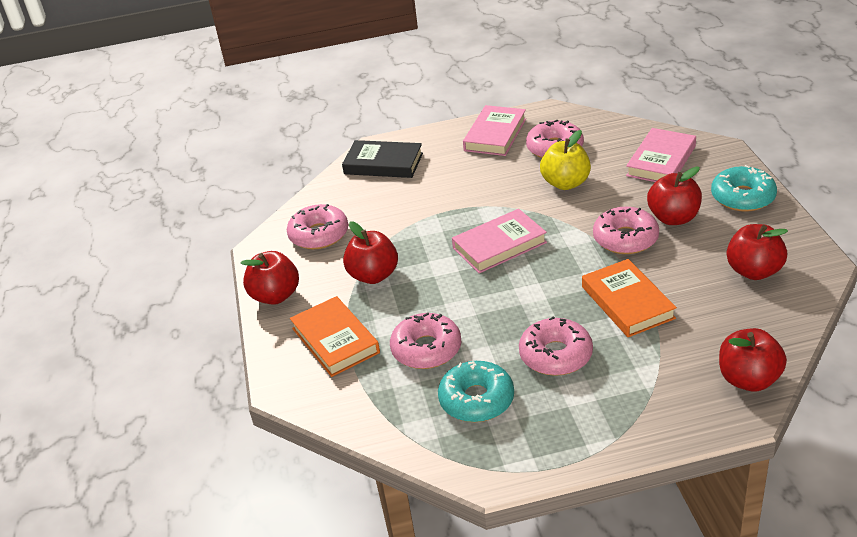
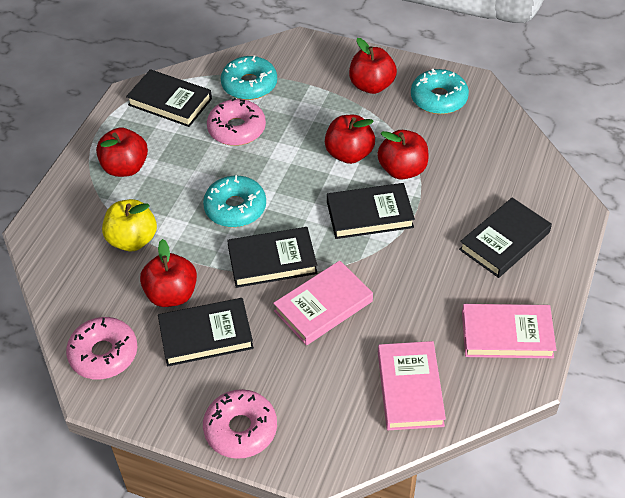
black book: 1 -> 5
orange book: 2 -> 0
pink donut: 5 -> 3
turquoise donut: 2 -> 3

